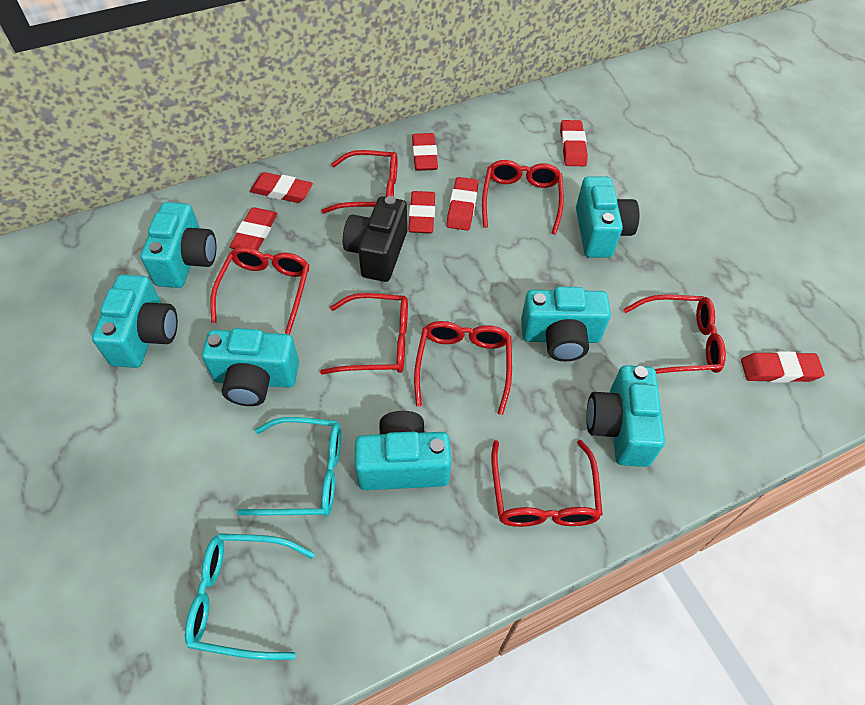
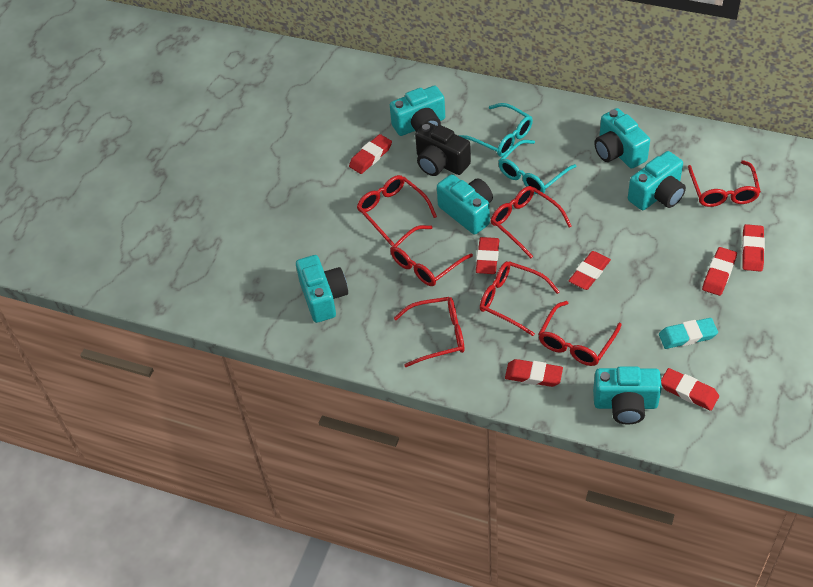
turquoise camera: 7 -> 6
turquoise eraser: 0 -> 1

